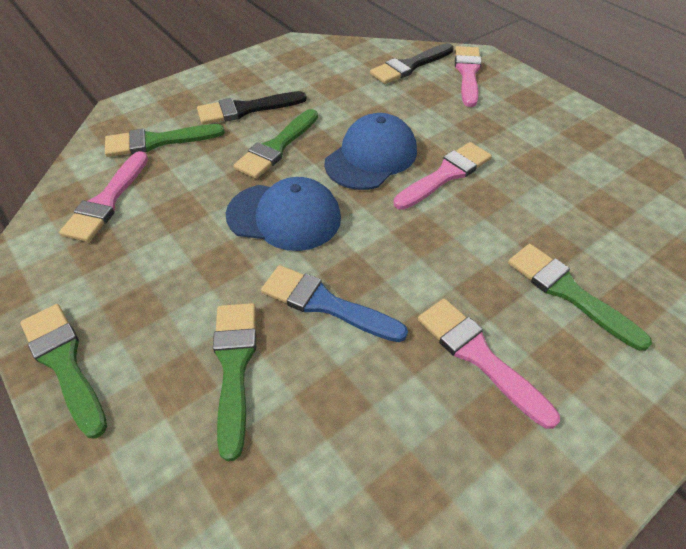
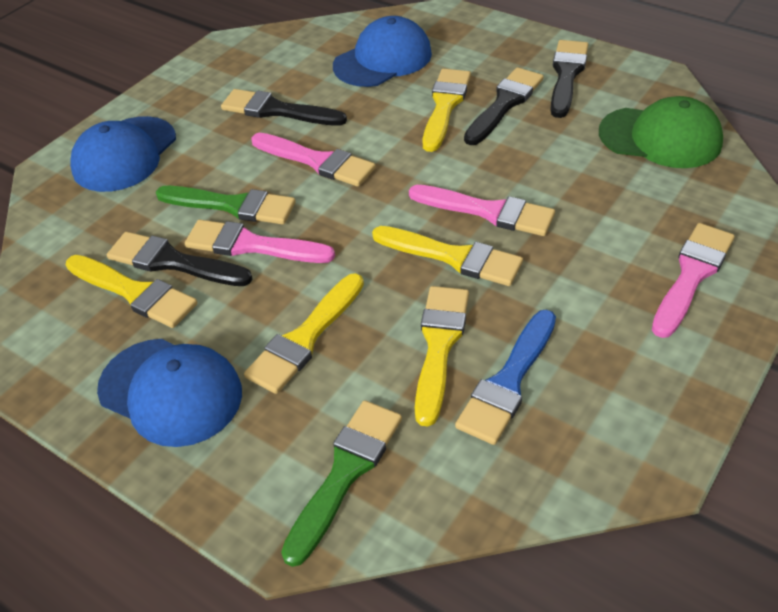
black brush: 2 -> 4
blue cap: 2 -> 3
green brush: 5 -> 2
green cap: 0 -> 1
yellow brush: 0 -> 5

